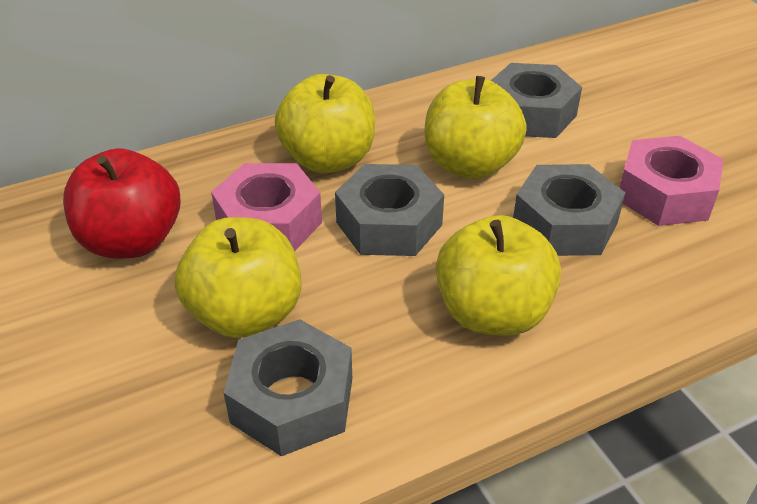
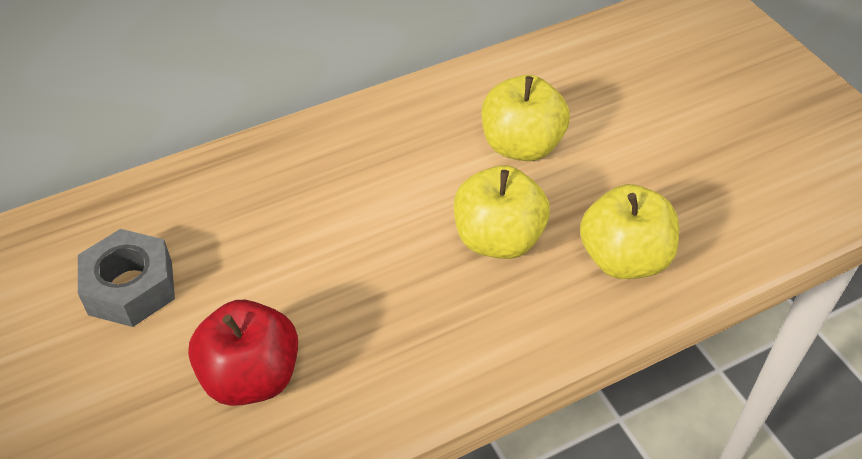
grey nut: 4 -> 1
pink nut: 2 -> 0
yellow apple: 4 -> 3

